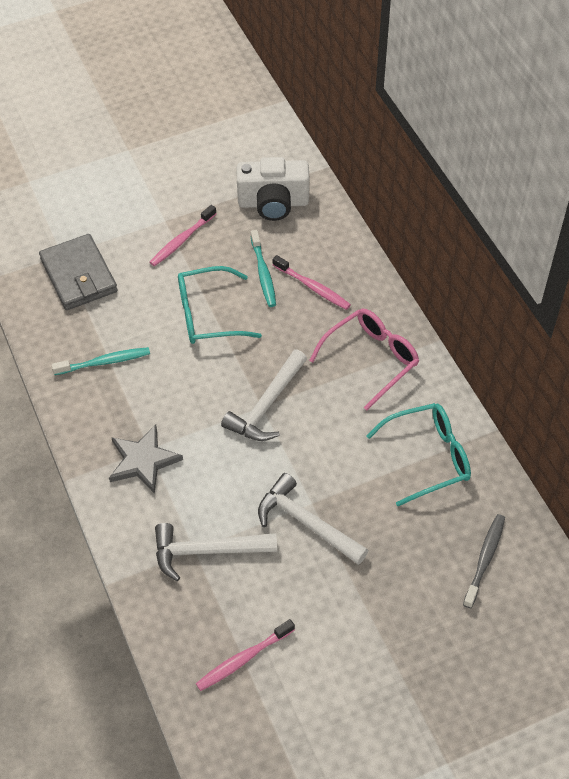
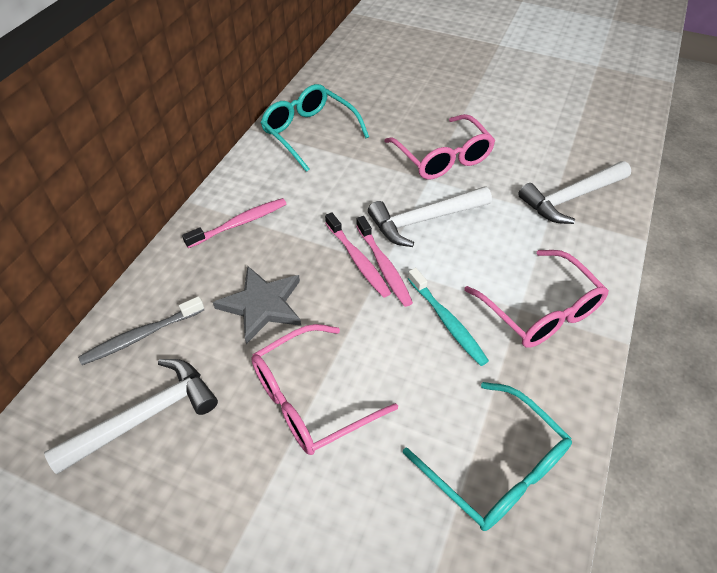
grey wallet: 1 -> 0
pink glasses: 1 -> 3
turquoise toothbrush: 2 -> 1
white camera: 1 -> 0

